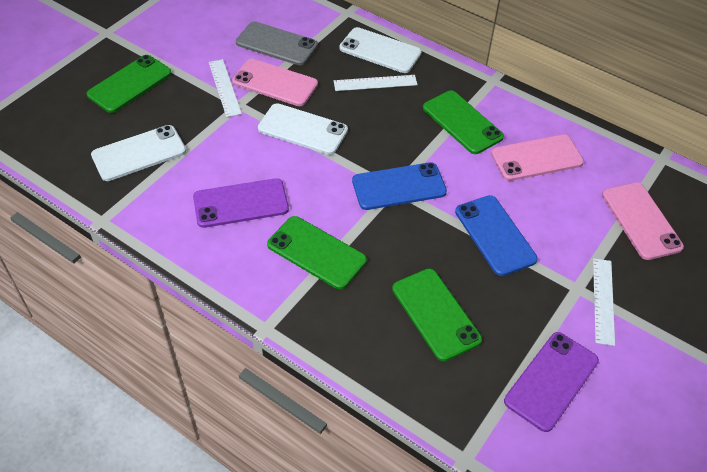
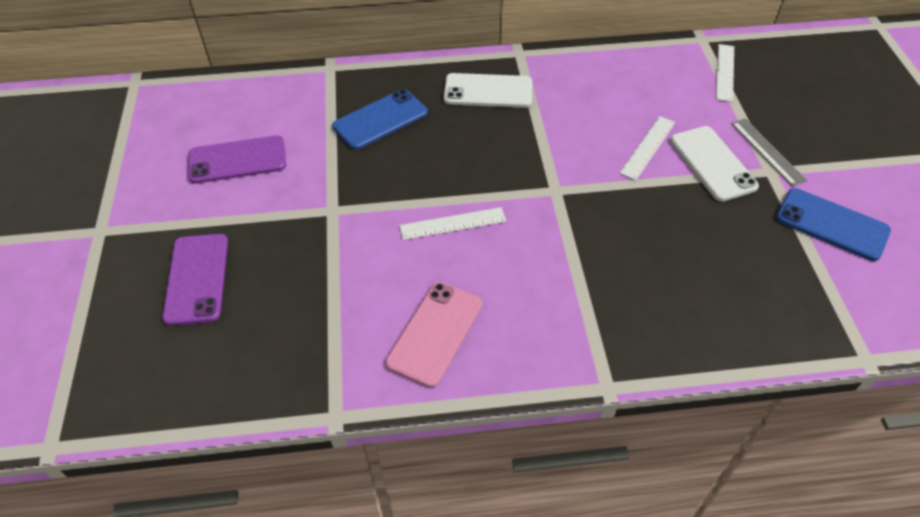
green phone: 4 -> 0
grey phone: 1 -> 0
grey ruler: 0 -> 1
pink phone: 3 -> 1
white phone: 3 -> 2

